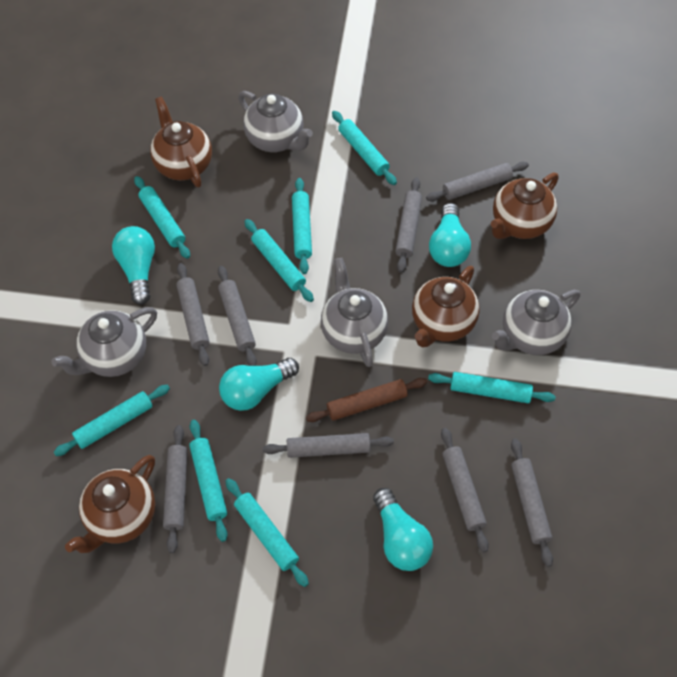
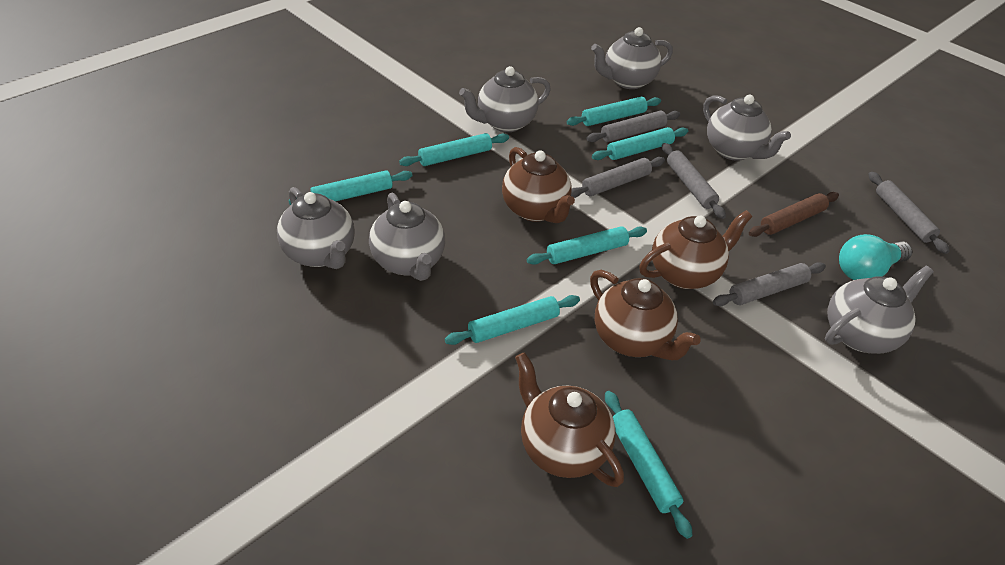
grey rolling pin: 8 -> 5
grey teapot: 4 -> 6
turquoise light bulb: 4 -> 1
turquoise rolling pin: 8 -> 7

